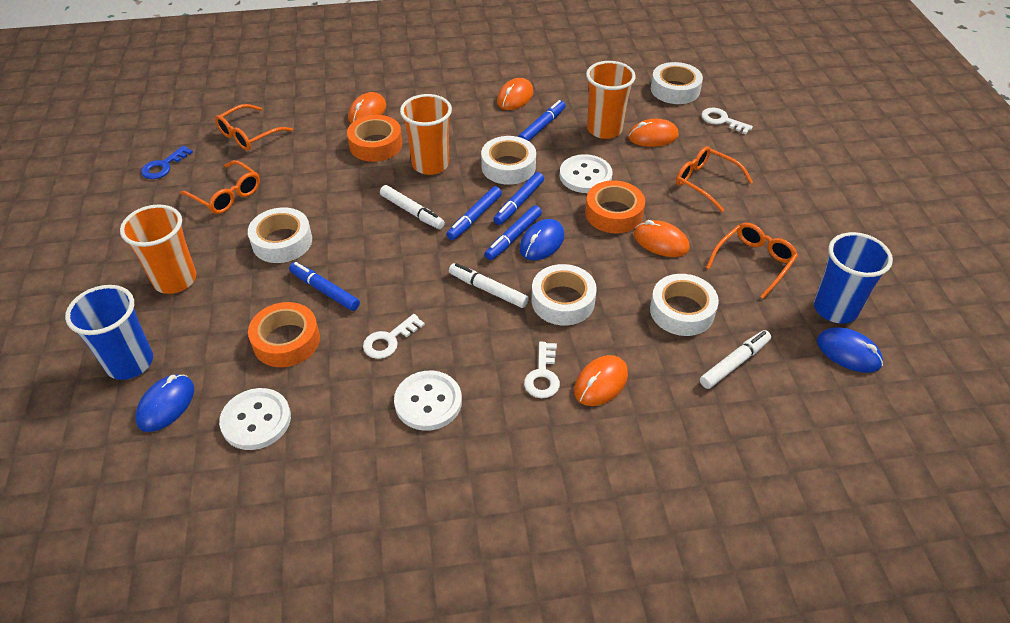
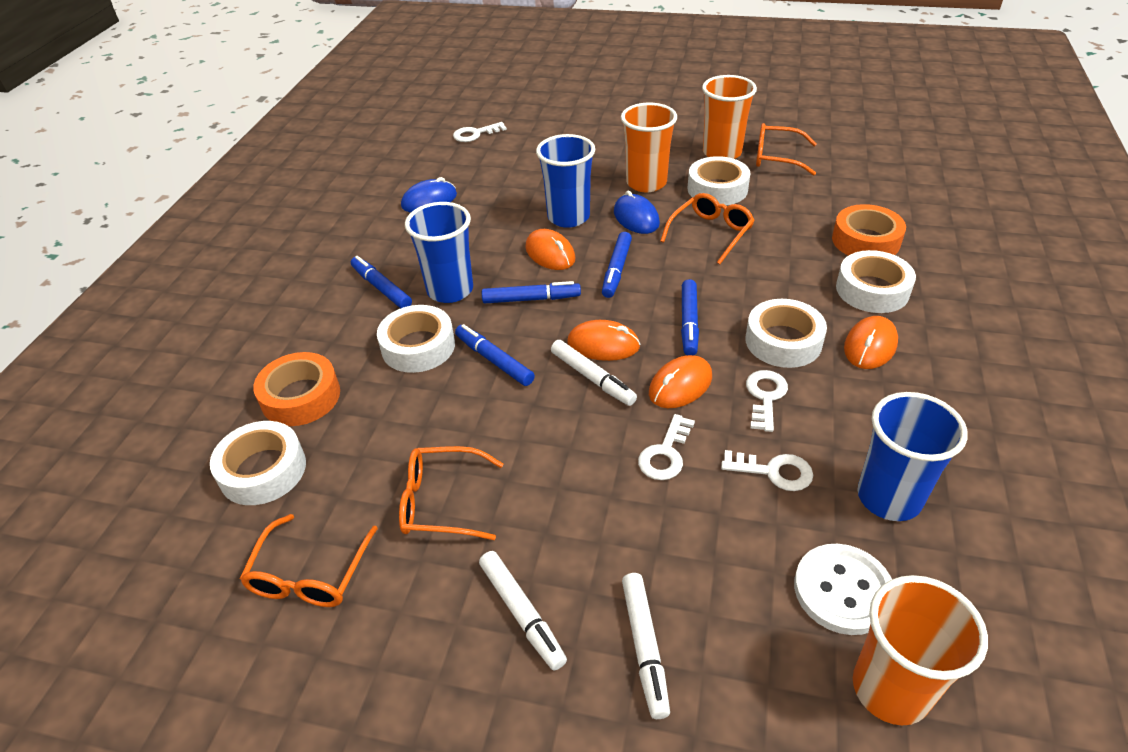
blue cup: 2 -> 3
blue key: 1 -> 0
blue mouse: 3 -> 2
orange mouse: 5 -> 4
orange tape: 3 -> 2
white button: 3 -> 1
white key: 3 -> 4

